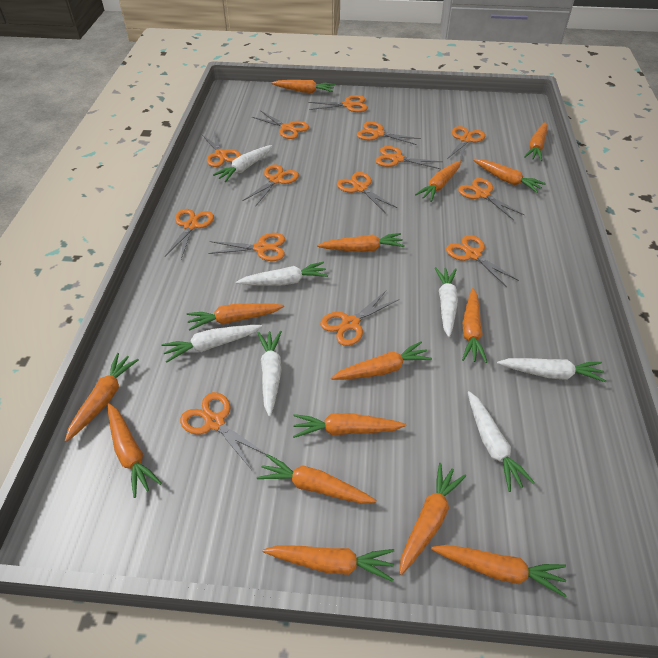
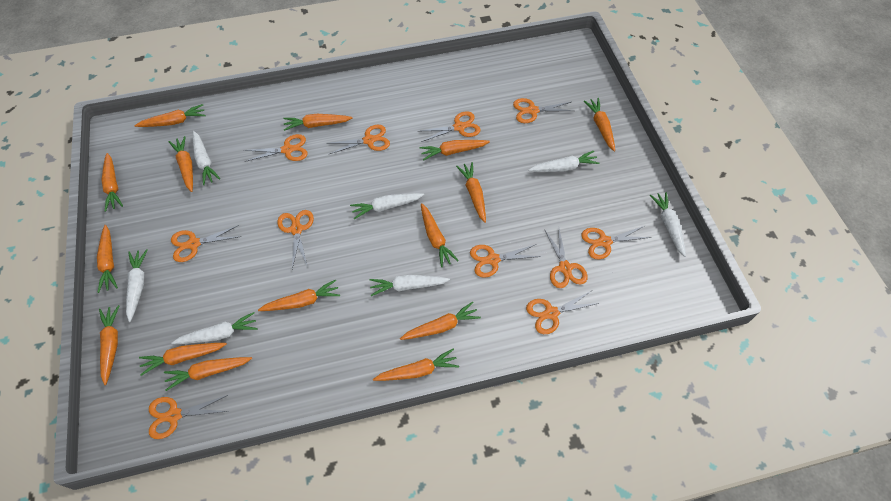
orange scissors: 14 -> 11

